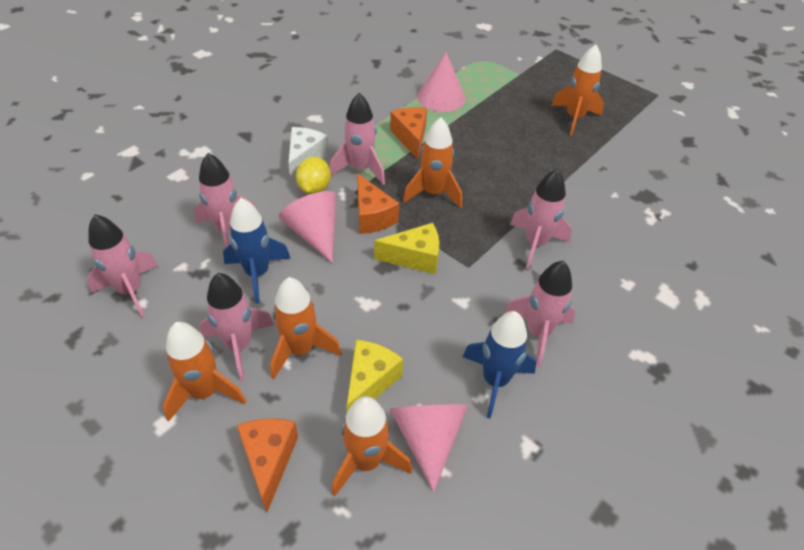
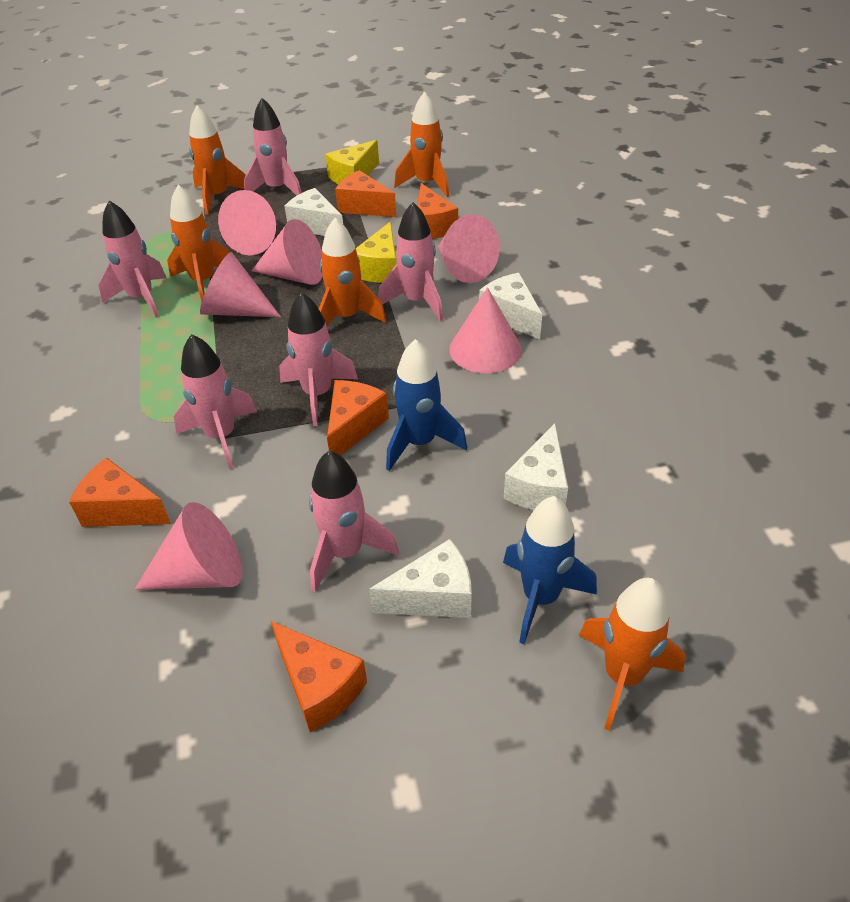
orange cheese: 3 -> 5
pink cone: 3 -> 6
white cheese: 1 -> 4
yellow lemon: 1 -> 0

